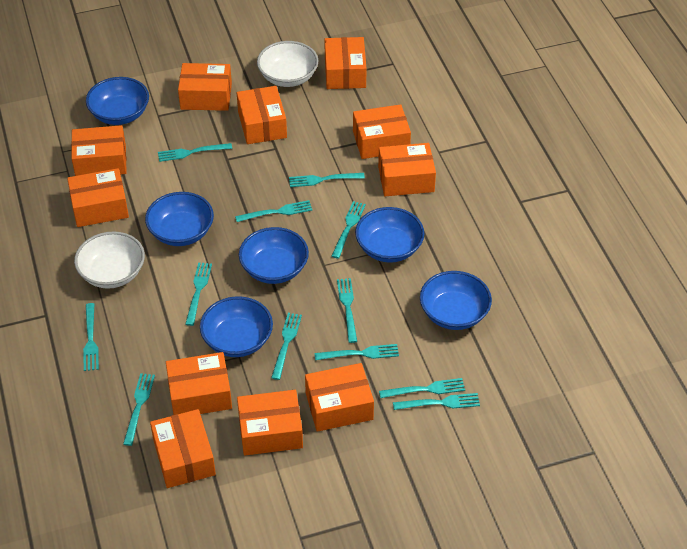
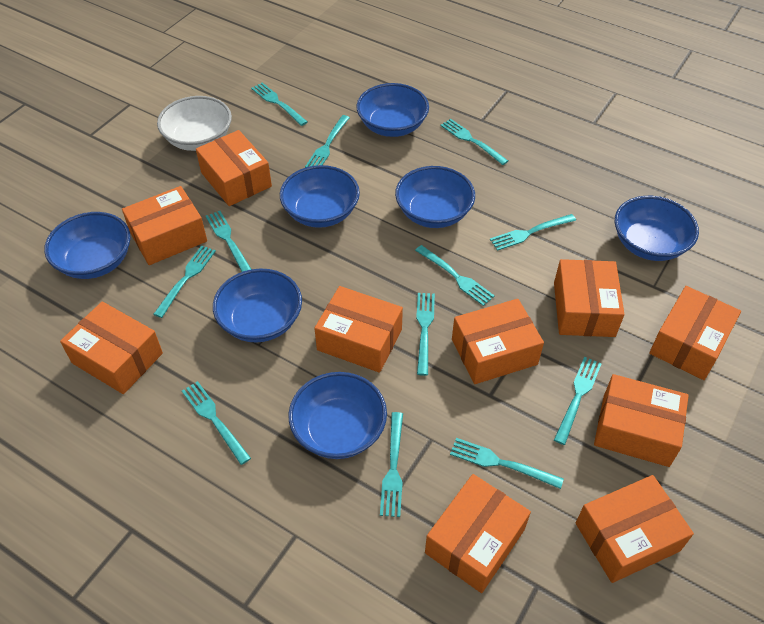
blue bowl: 6 -> 7
orange box: 11 -> 10
white bowl: 2 -> 1

